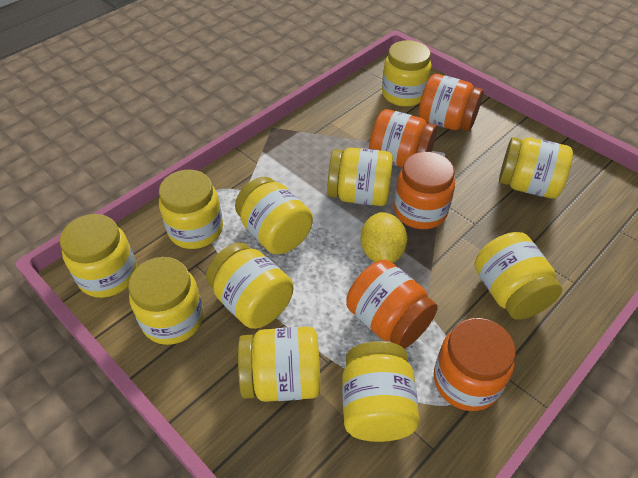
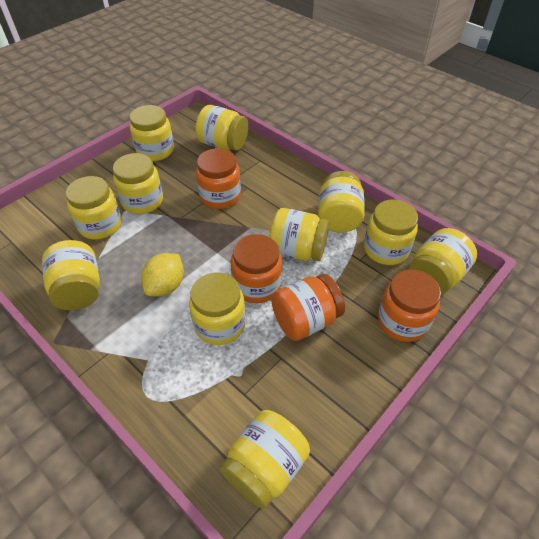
orange jar: 5 -> 4

